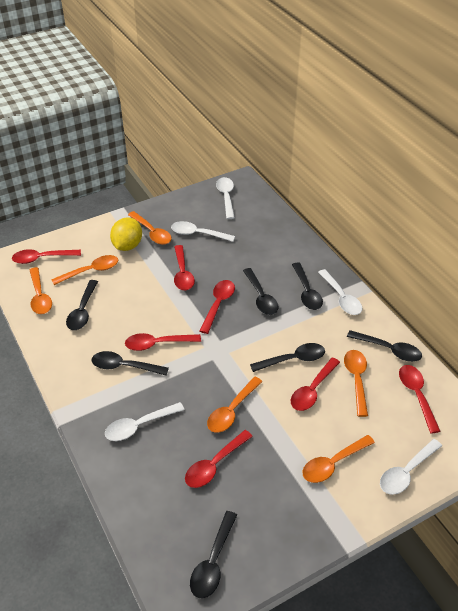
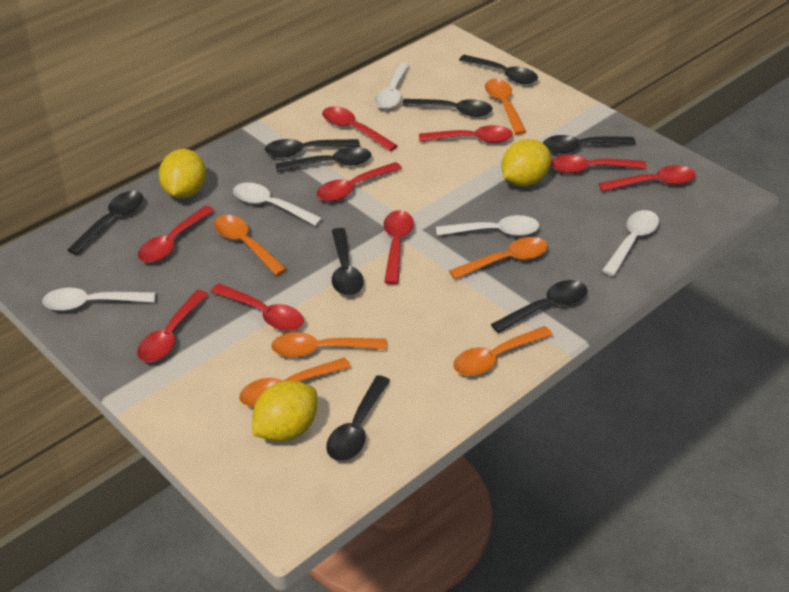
black spoon: 7 -> 9
red spoon: 7 -> 9
yellow lemon: 1 -> 3

